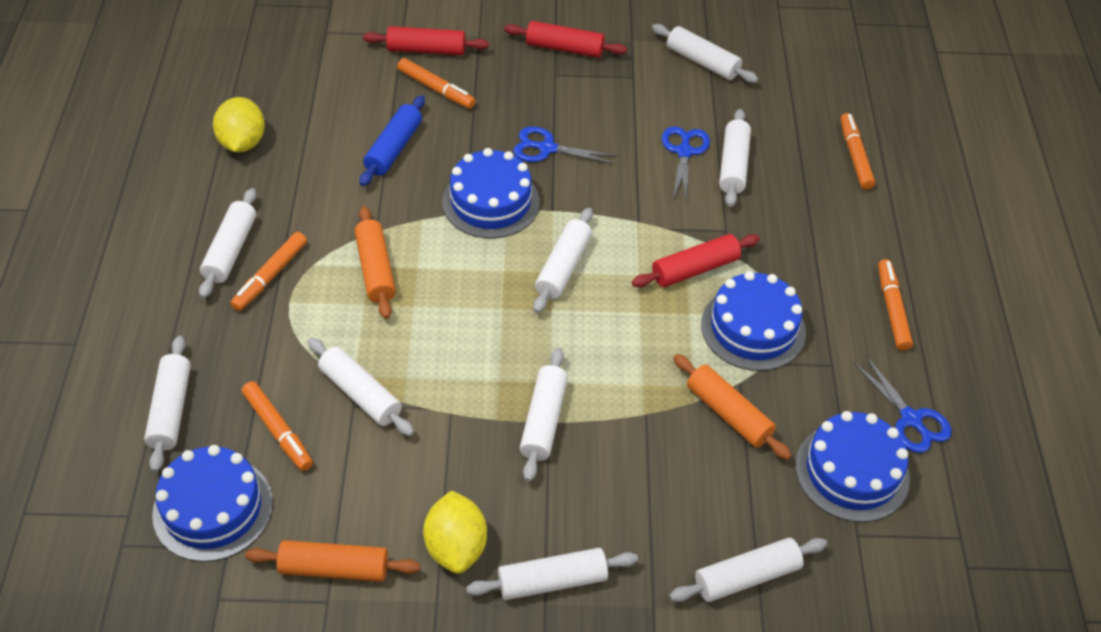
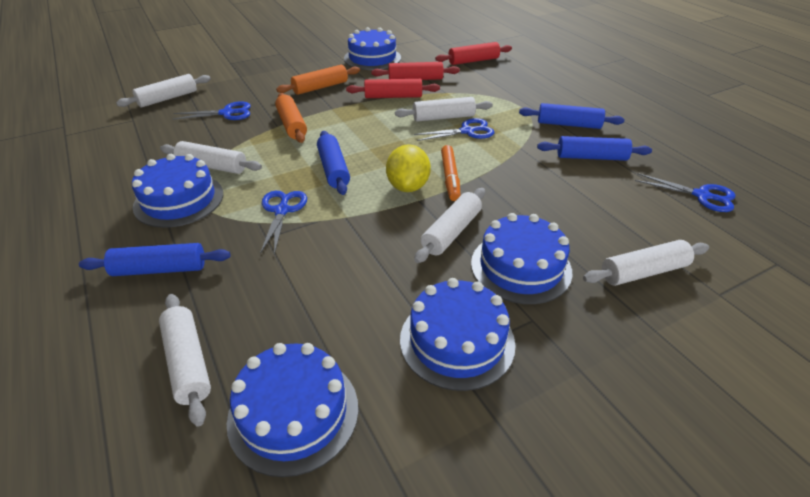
blue cake: 4 -> 5
blue rolling pin: 1 -> 4
blue scissors: 3 -> 4
orange marker: 5 -> 1
orange rolling pin: 3 -> 2
white rolling pin: 9 -> 6
yellow lemon: 2 -> 1

